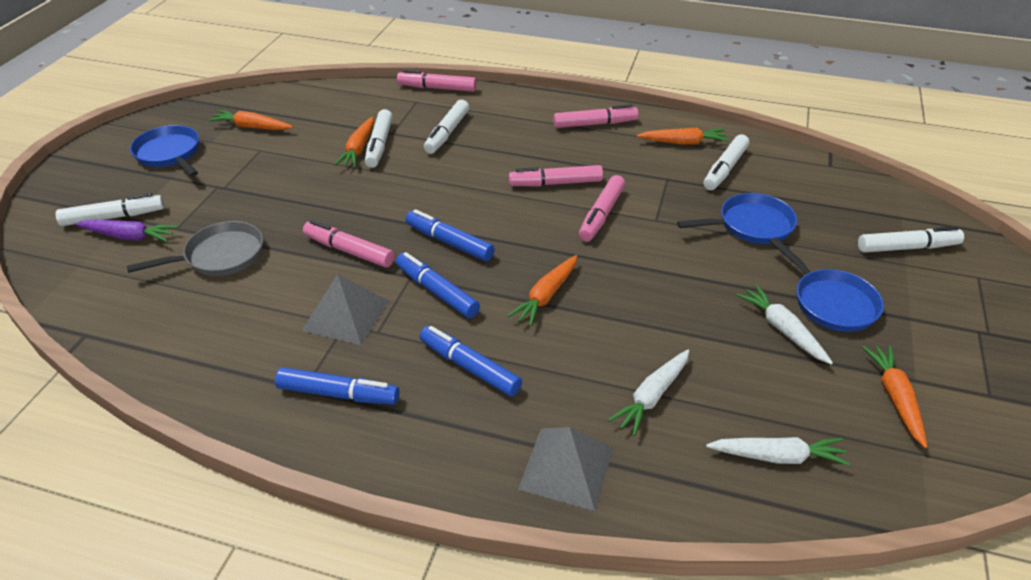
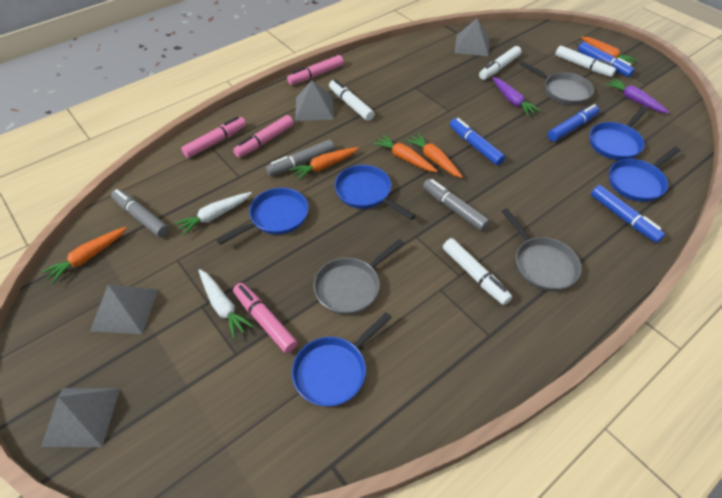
blue pan: 3 -> 5
grey marker: 0 -> 3
grey pan: 1 -> 3
grey pyramid: 2 -> 4
pink marker: 5 -> 4
purple carrot: 1 -> 2
white carrot: 3 -> 2
white marker: 5 -> 4

